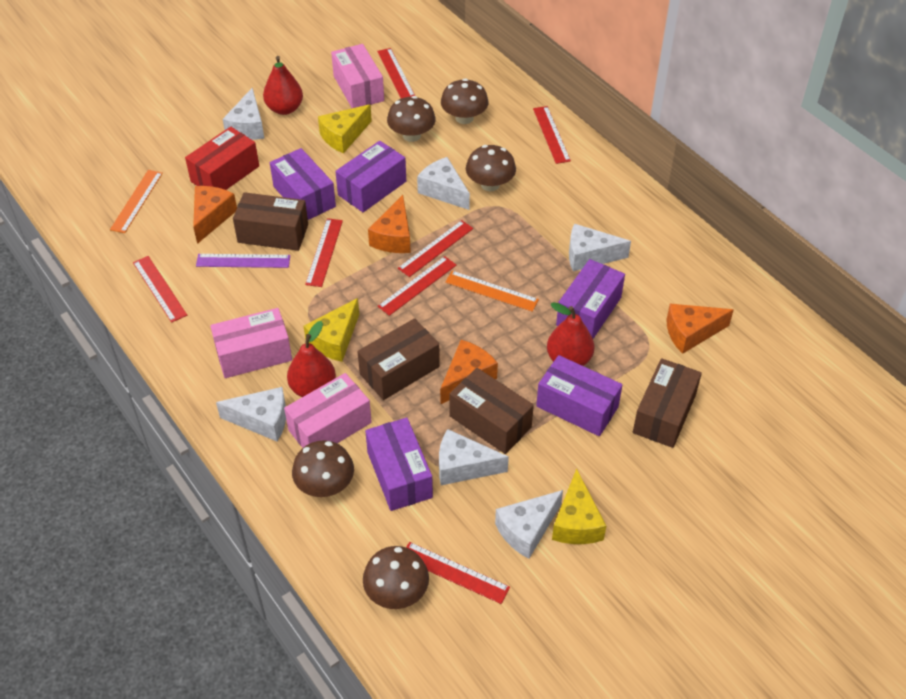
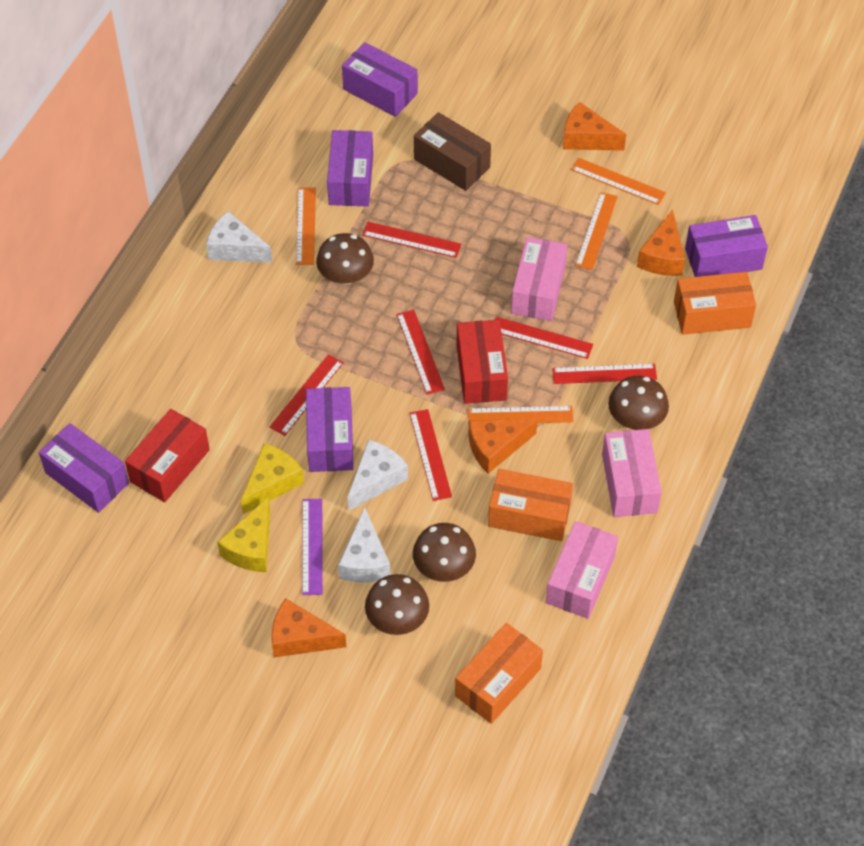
brown box: 4 -> 1
brown mushroom: 5 -> 4
orange box: 0 -> 3
orange ruler: 2 -> 4
red box: 1 -> 2
red pear: 3 -> 0
red ruler: 7 -> 6
white cheese: 6 -> 3
yellow cheese: 3 -> 2

